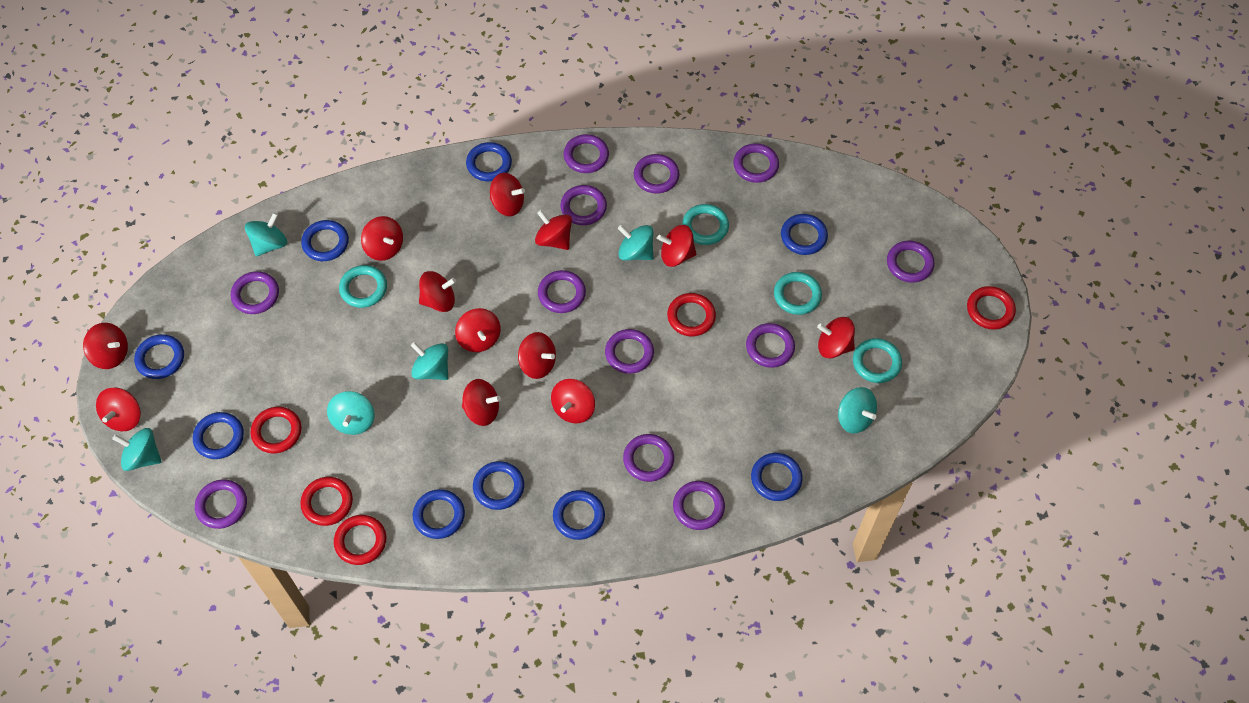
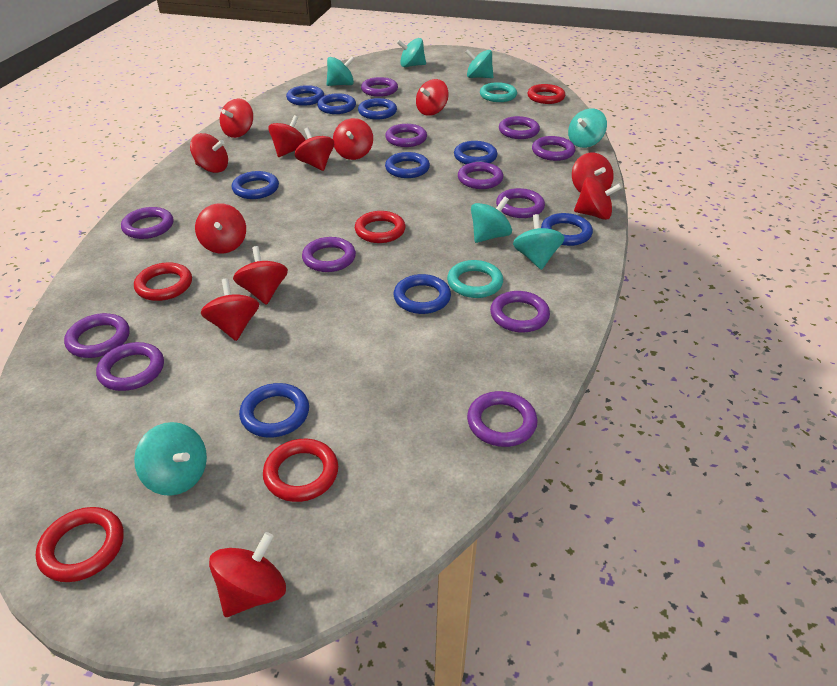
turquoise ring: 4 -> 2
turquoise spinning top: 6 -> 7

